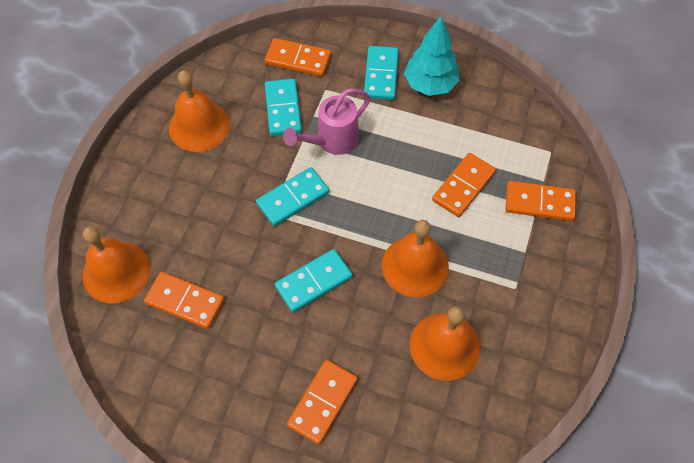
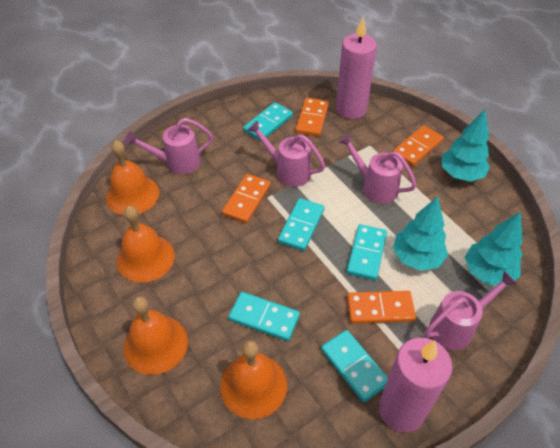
orange domino: 5 -> 4
pink candle: 0 -> 2
pink watering can: 1 -> 4
turquoise domino: 4 -> 5
turquoise tree: 1 -> 3

